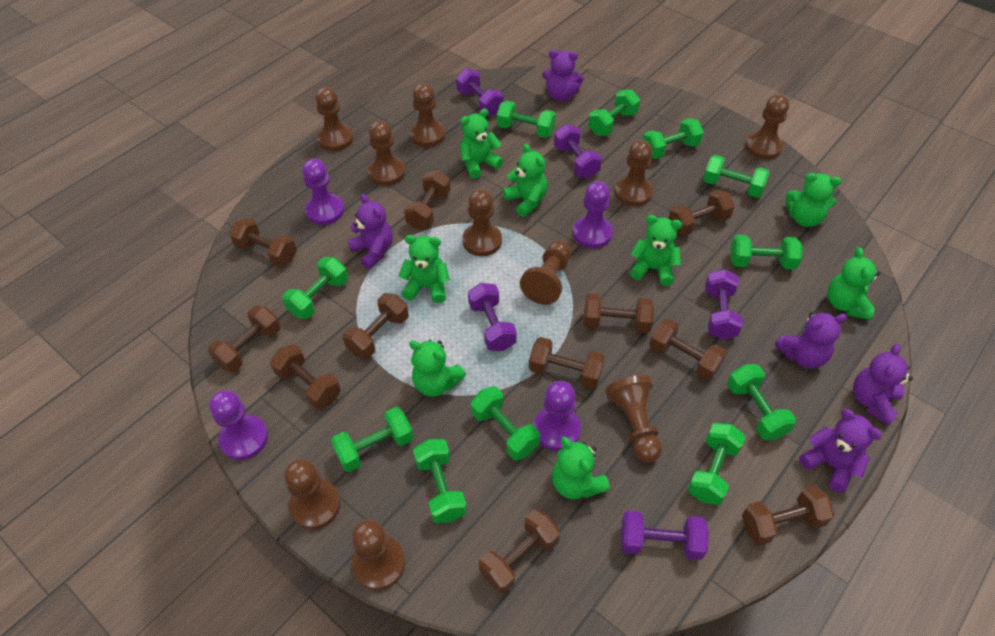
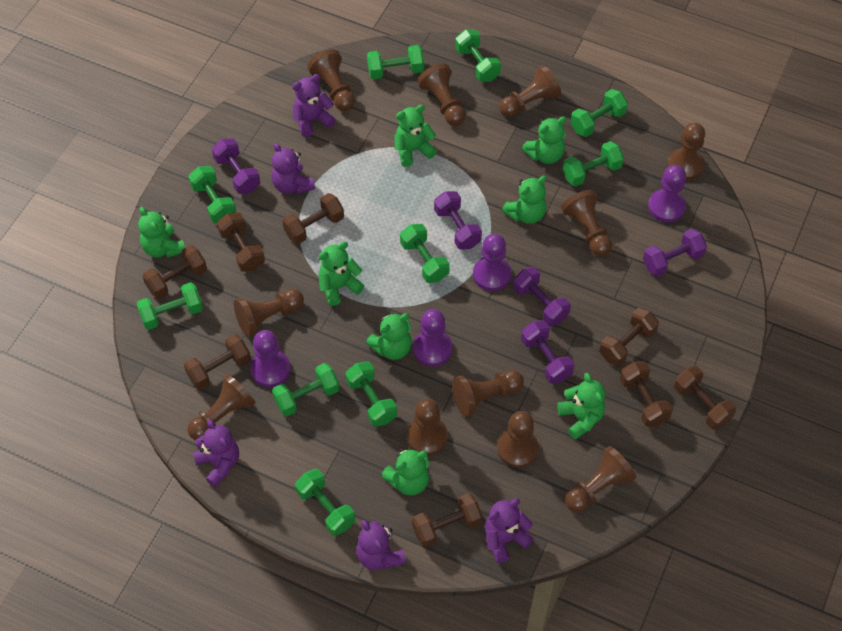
brown dumbbell: 11 -> 8
brown pawn: 10 -> 11
green dumbbell: 11 -> 10

